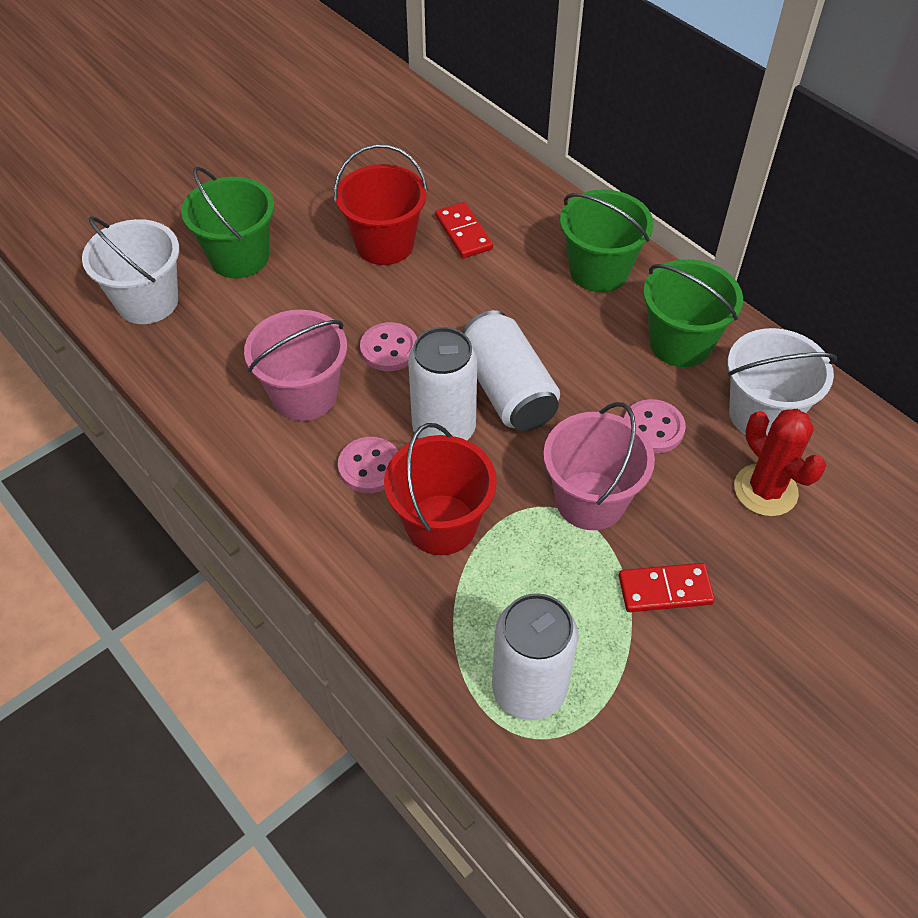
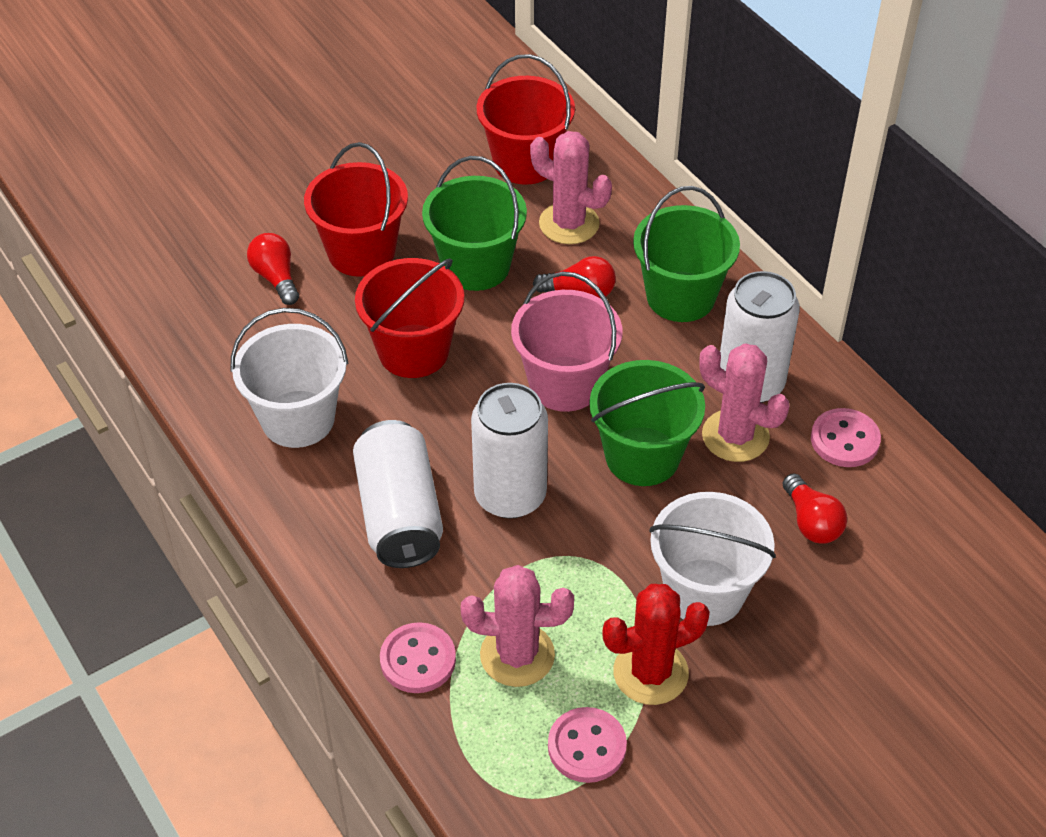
pink bucket: 2 -> 1
pink cactus: 0 -> 3
red bucket: 2 -> 3
red domino: 2 -> 0
red light bulb: 0 -> 3

